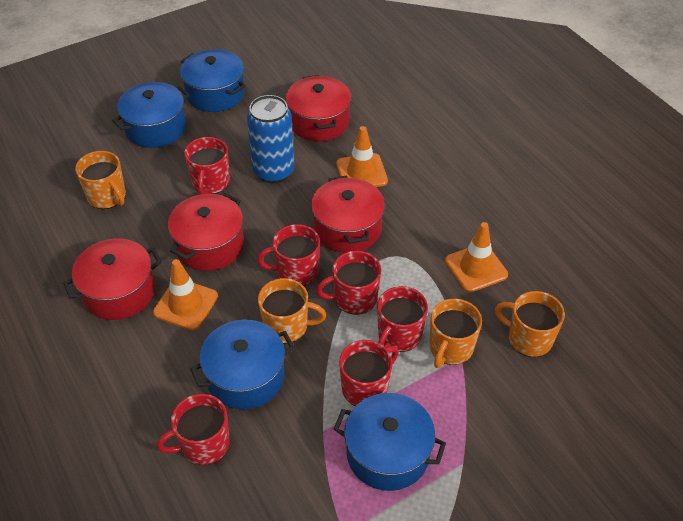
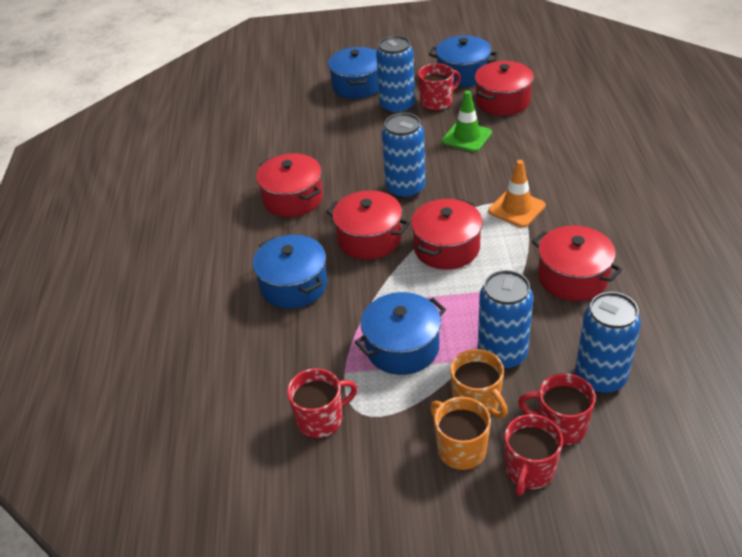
blue can: 1 -> 4
green traffic cone: 0 -> 1
orange mug: 4 -> 2
orange traffic cone: 3 -> 1
red mug: 6 -> 4
red pot: 4 -> 5

